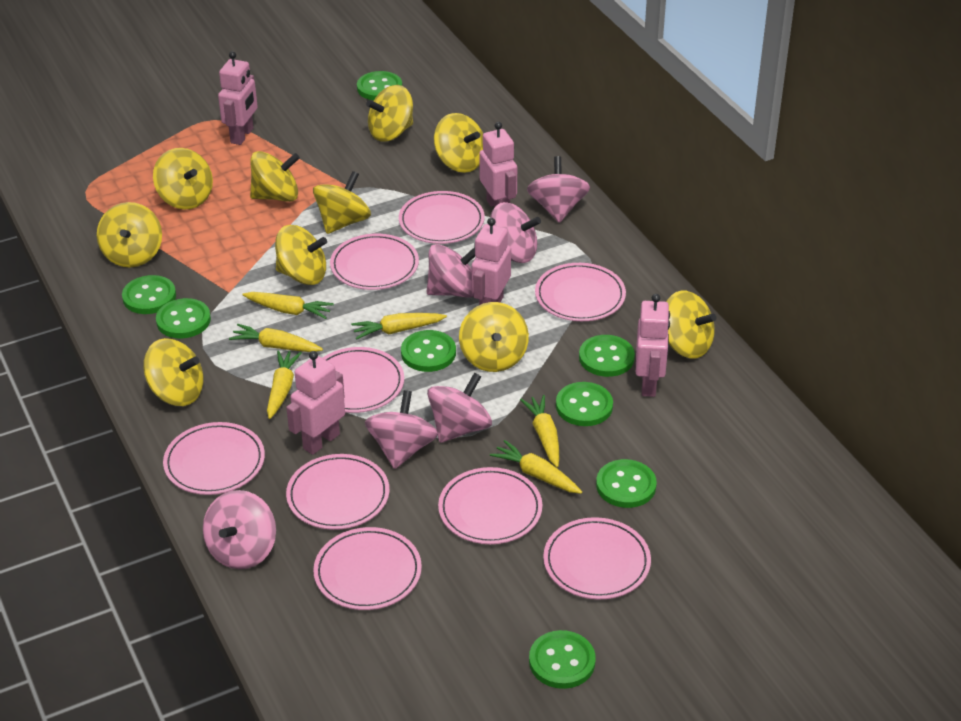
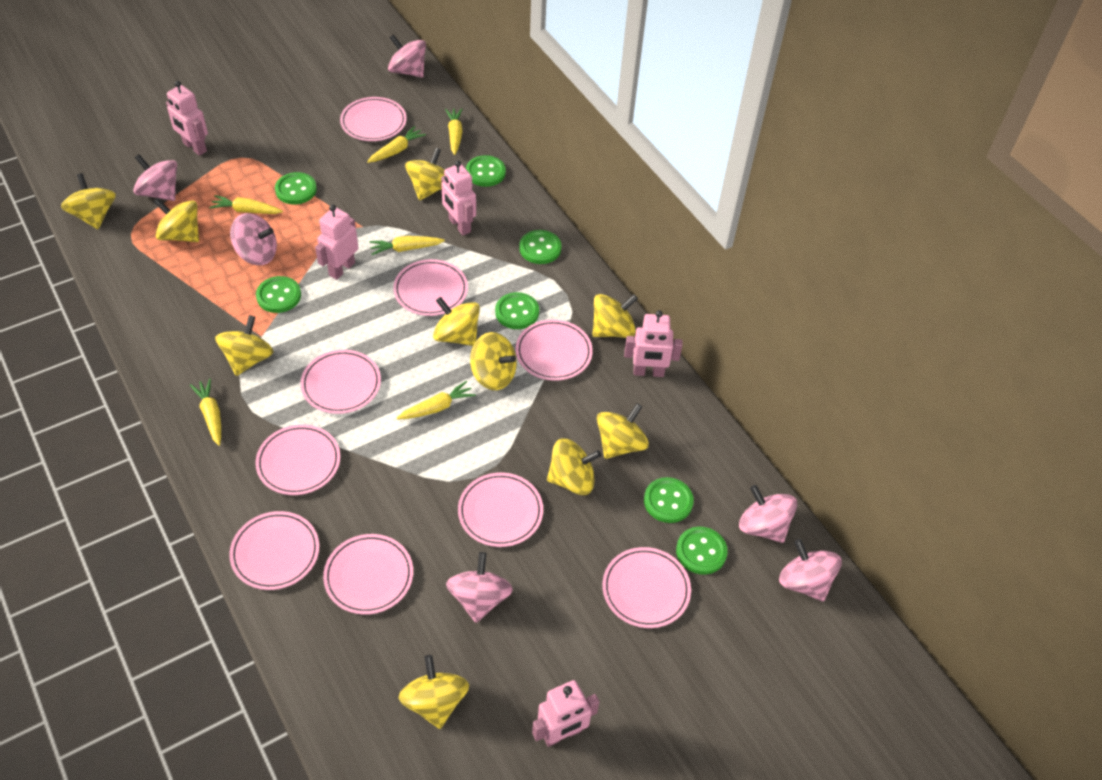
green button: 8 -> 7

